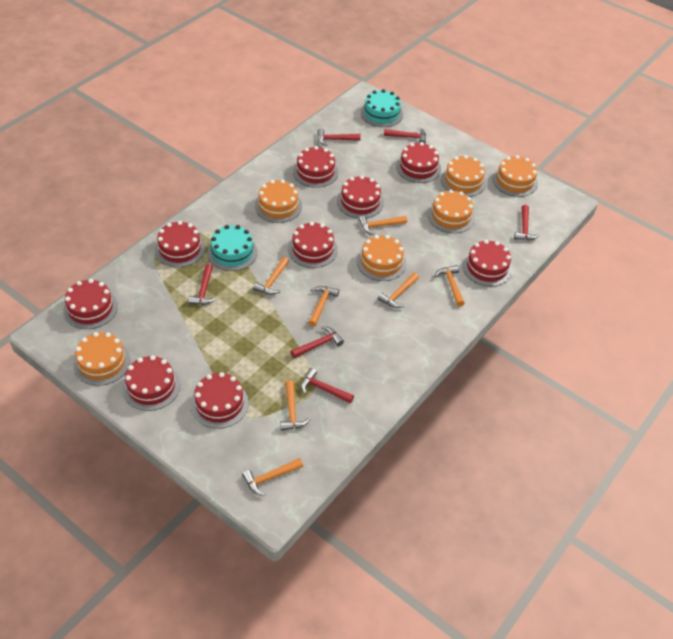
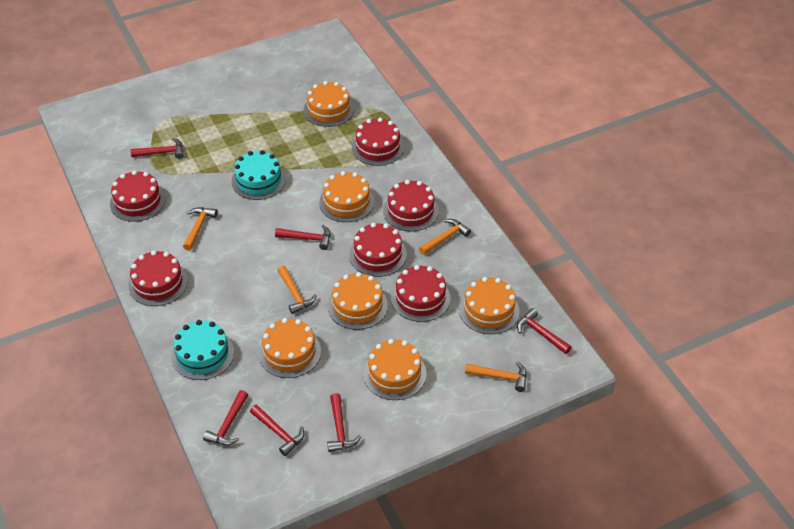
orange hammer: 7 -> 4
red cake: 9 -> 6

